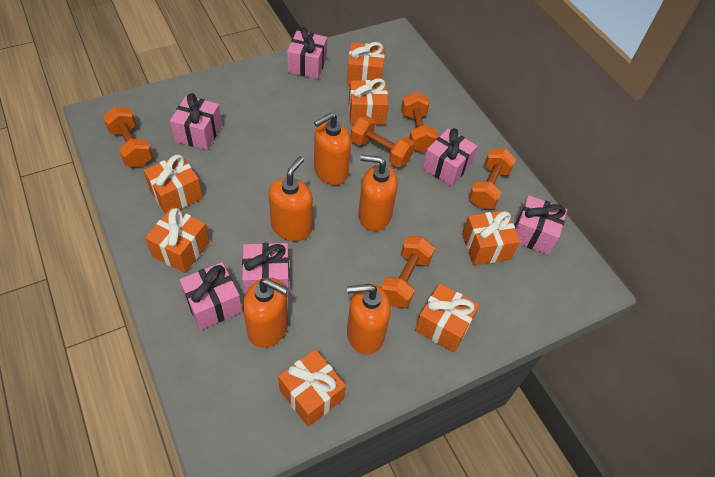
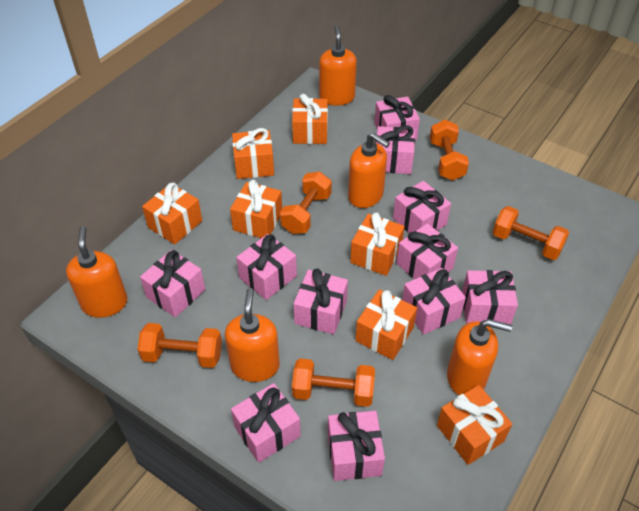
pink gift: 6 -> 11

